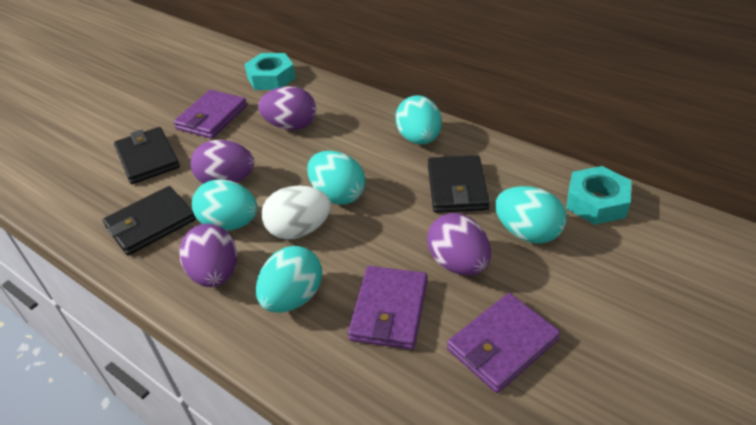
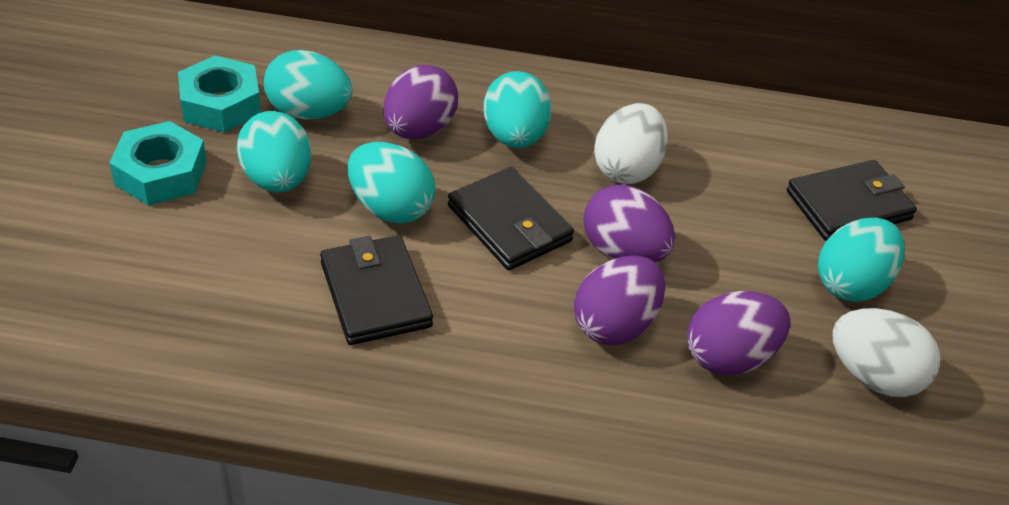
purple wallet: 3 -> 0
white egg: 1 -> 2

